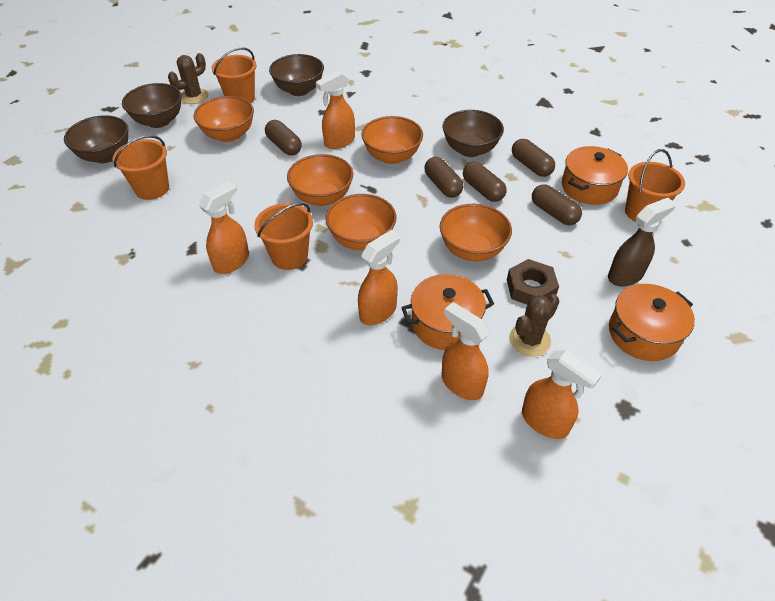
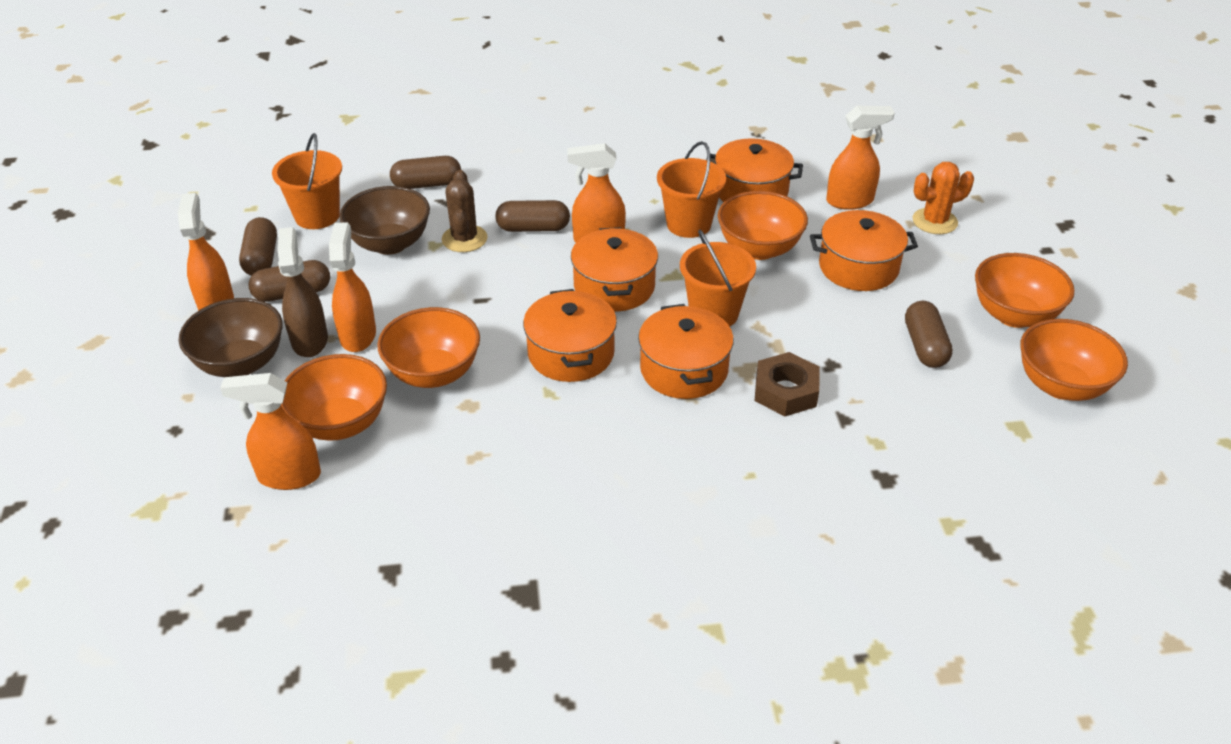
brown bowl: 4 -> 2
brown cactus: 2 -> 1
orange bucket: 4 -> 3
orange cactus: 0 -> 1
orange pot: 3 -> 5

